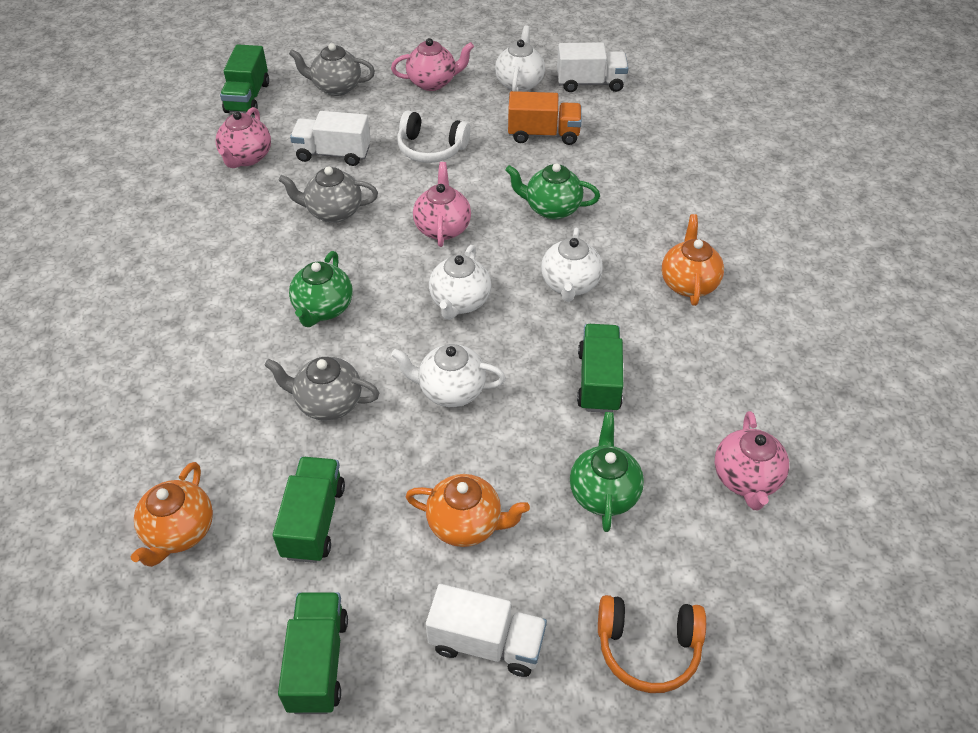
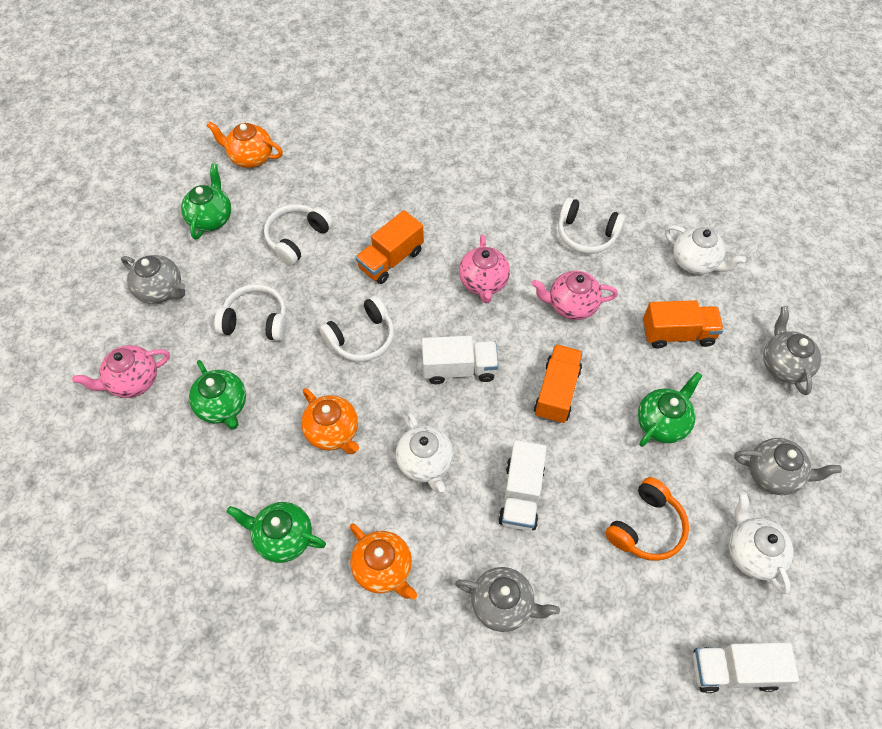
green teapot: 3 -> 4
green truck: 4 -> 0
grey teapot: 3 -> 4
orange truck: 1 -> 3
pink teapot: 4 -> 3
white headphones: 1 -> 4
white teapot: 4 -> 3

